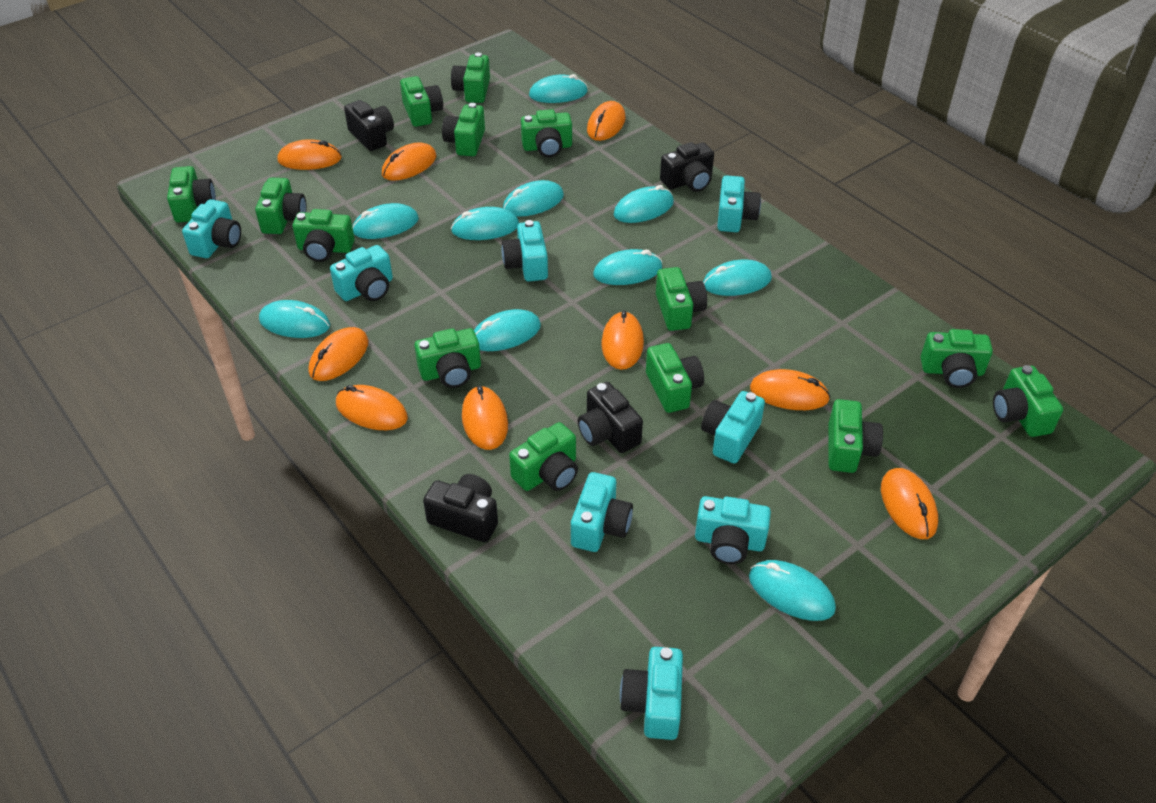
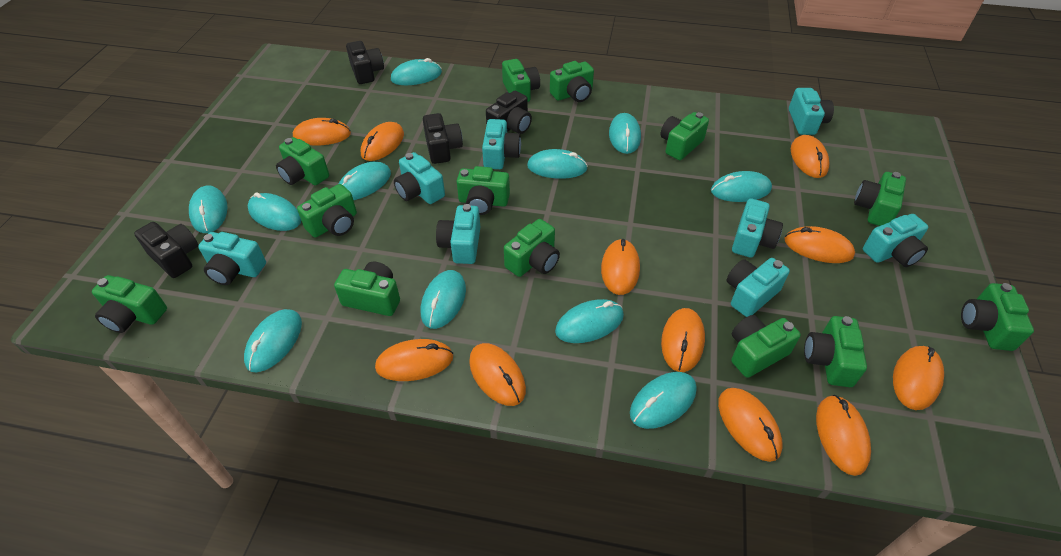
green camera: 14 -> 13
orange mouse: 9 -> 11
turquoise mouse: 10 -> 11

